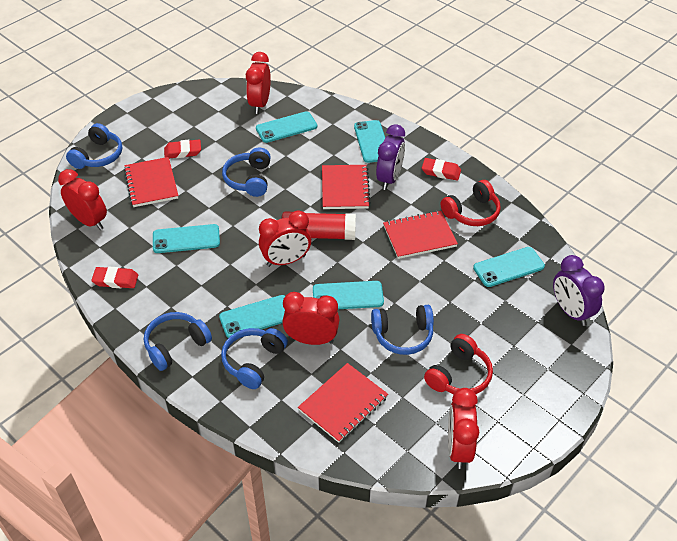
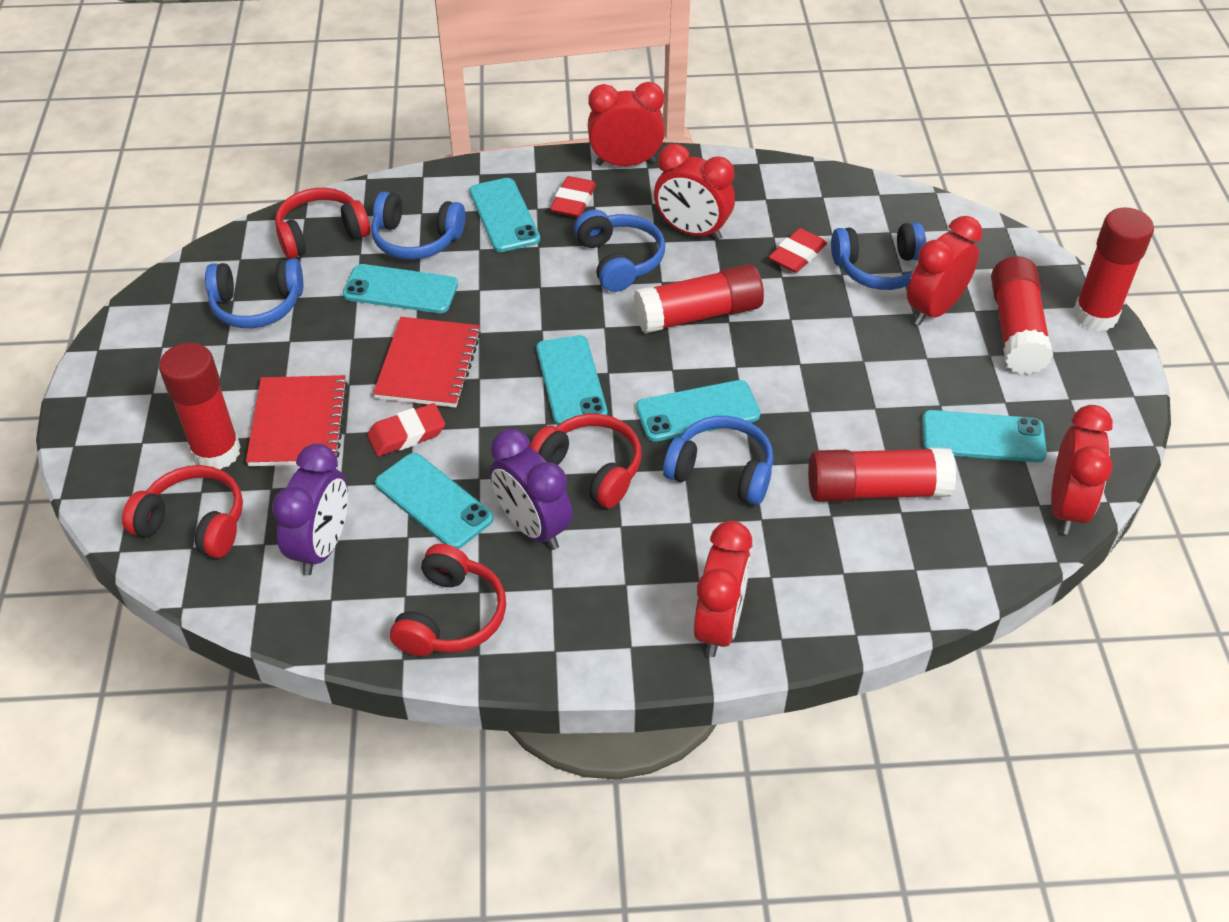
red glue stick: 1 -> 5
red headphones: 2 -> 4
red notebook: 4 -> 2

